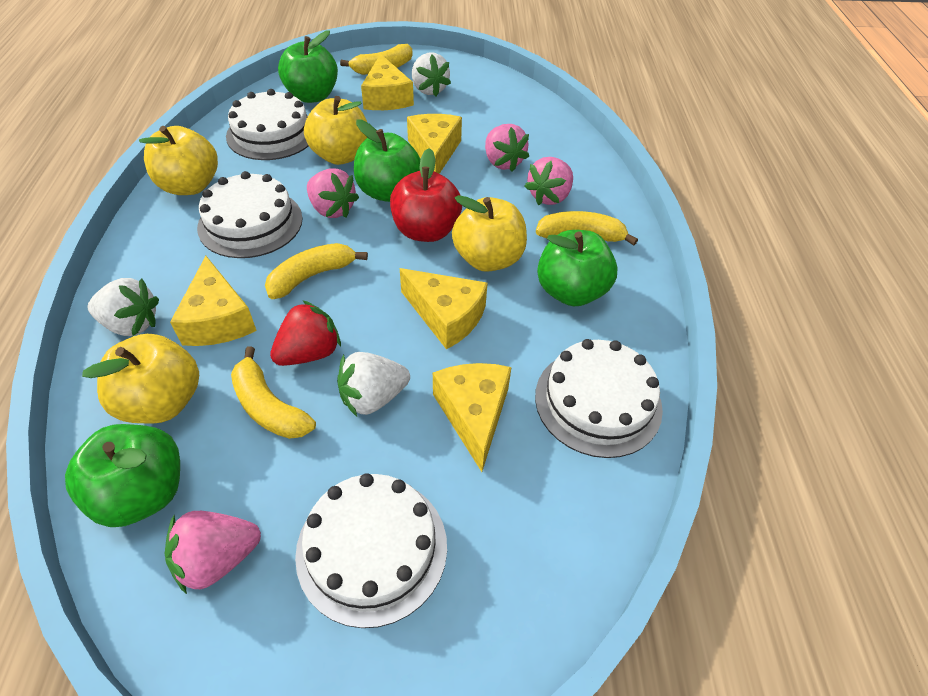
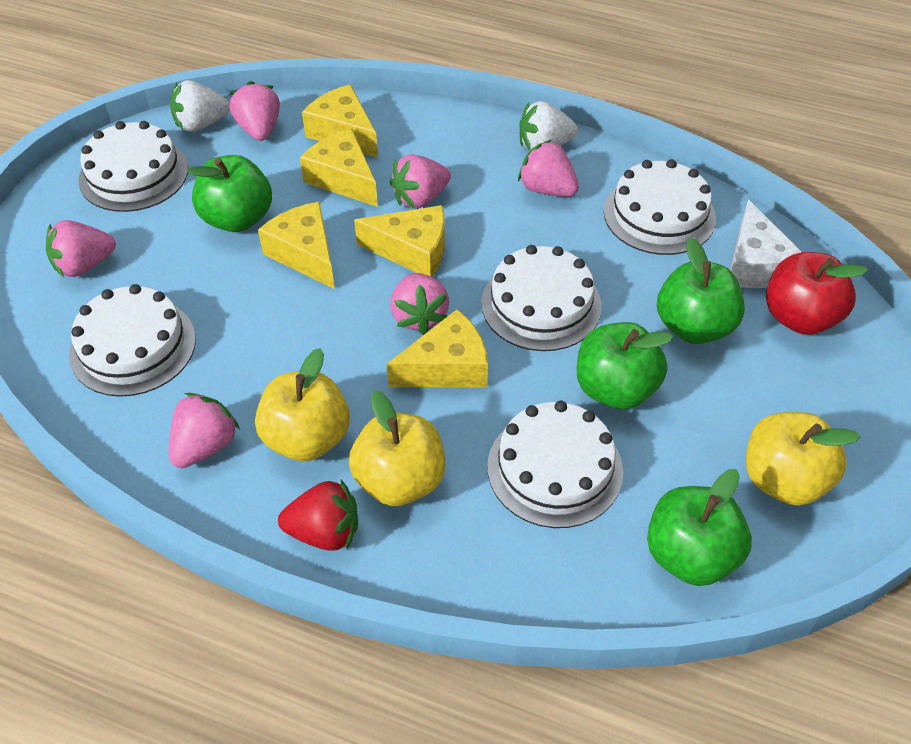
pink strawberry: 4 -> 6
white cake: 4 -> 5
white cheese: 0 -> 1
white strawberry: 3 -> 2
yellow apple: 4 -> 3
yellow banana: 4 -> 0

